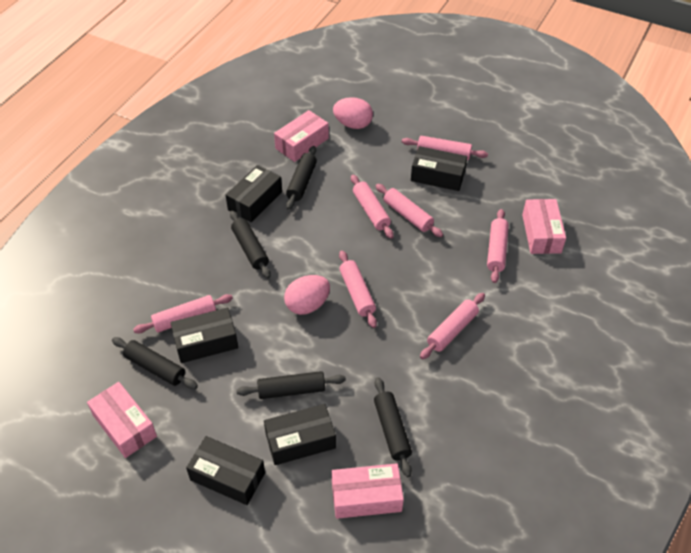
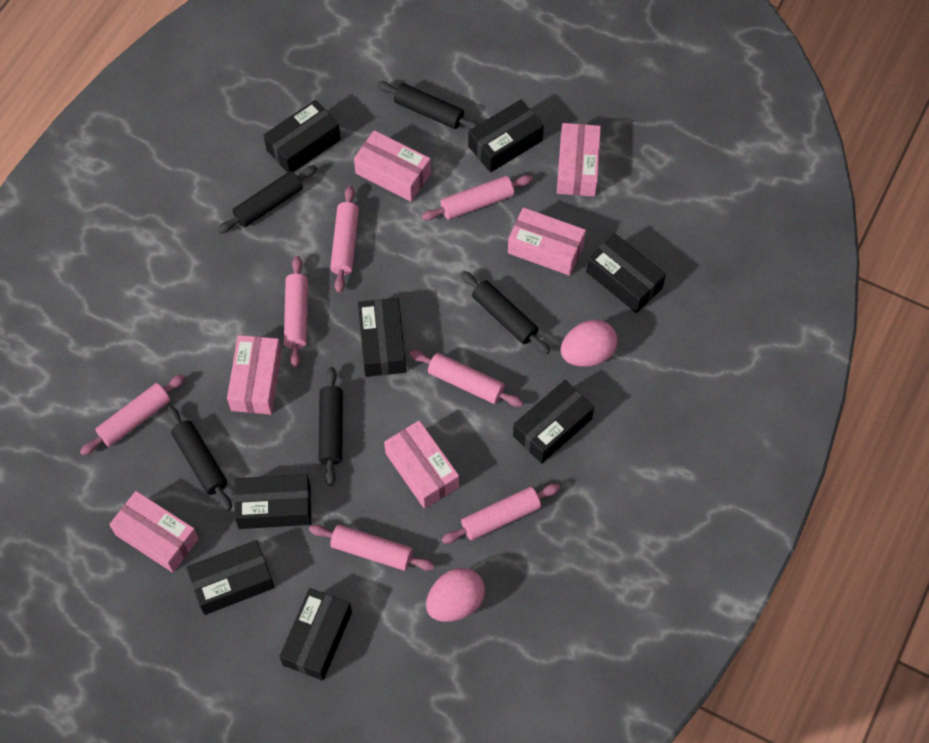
black box: 5 -> 8
pink box: 4 -> 6

